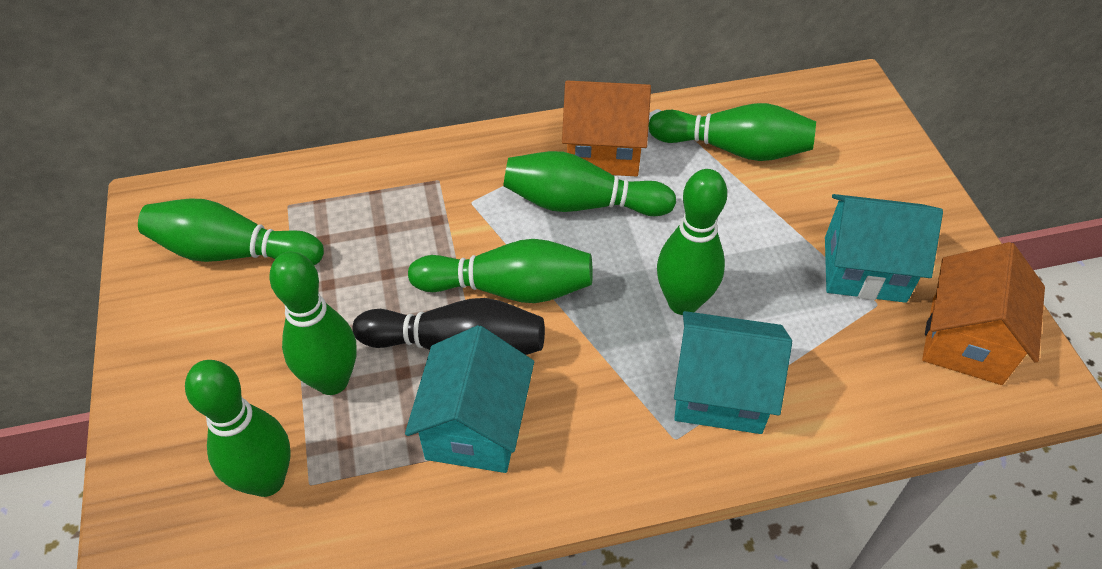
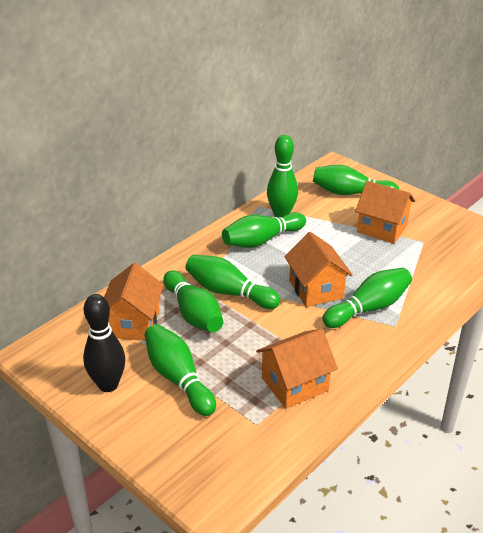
orange house: 2 -> 4
turquoise house: 3 -> 0

